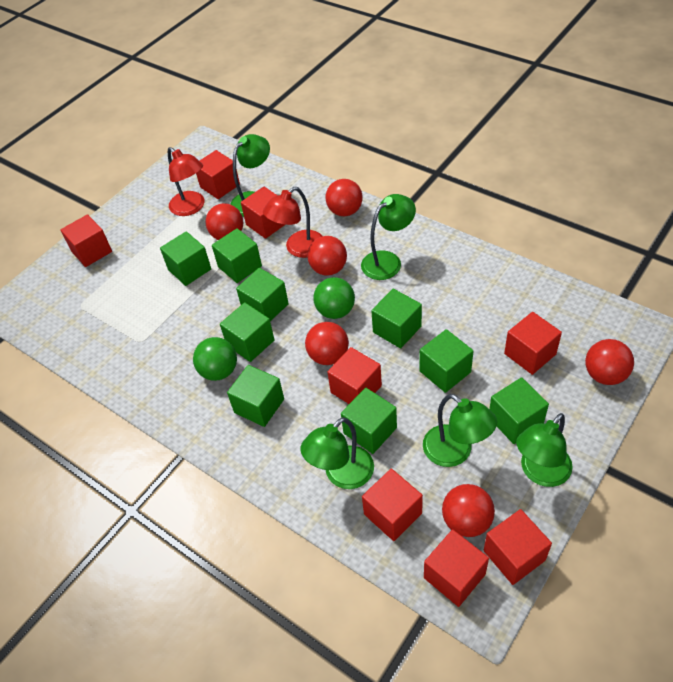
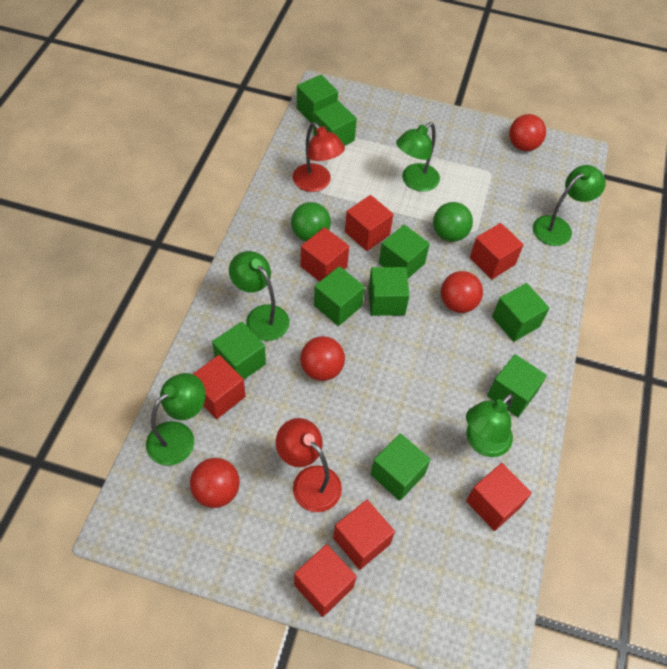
red ball: 6 -> 4
red cube: 8 -> 7

